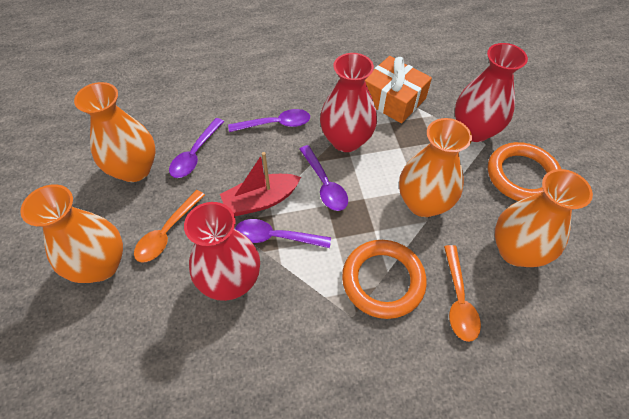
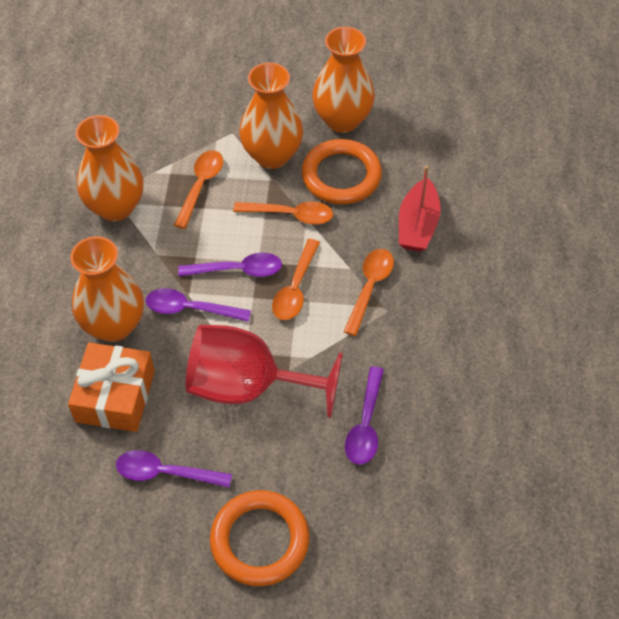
orange spoon: 2 -> 4
red goblet: 0 -> 1
red vase: 3 -> 0

